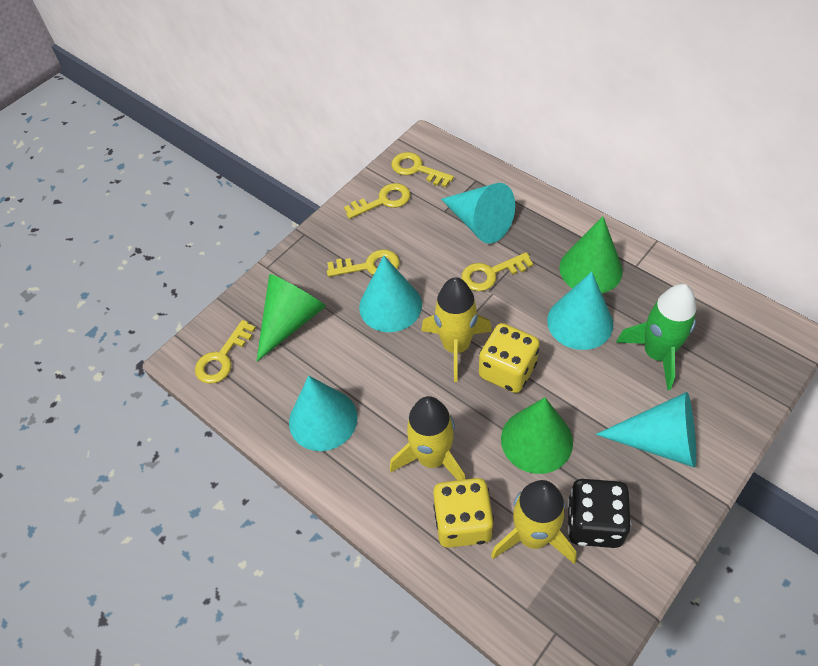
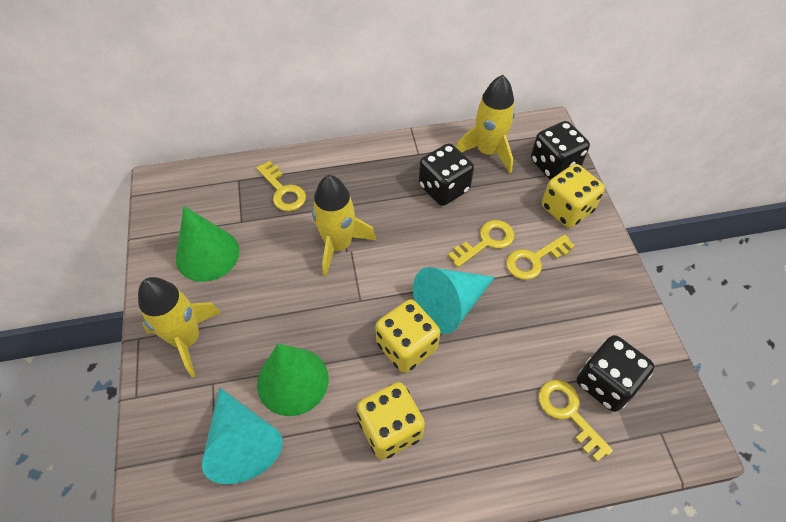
black dice: 1 -> 3
green cone: 3 -> 2
green rocket: 1 -> 0
turquoise cone: 5 -> 2
yellow dice: 2 -> 3
yellow key: 5 -> 4

